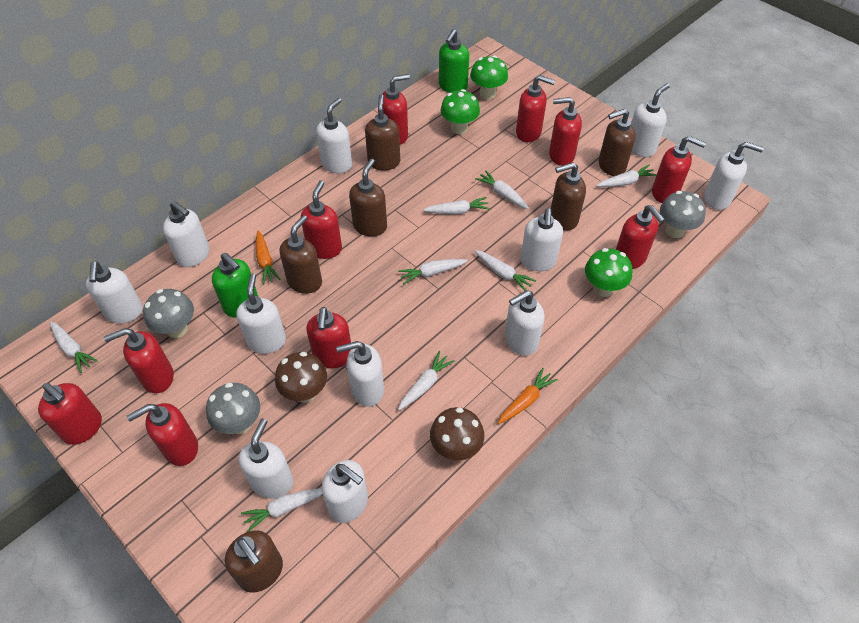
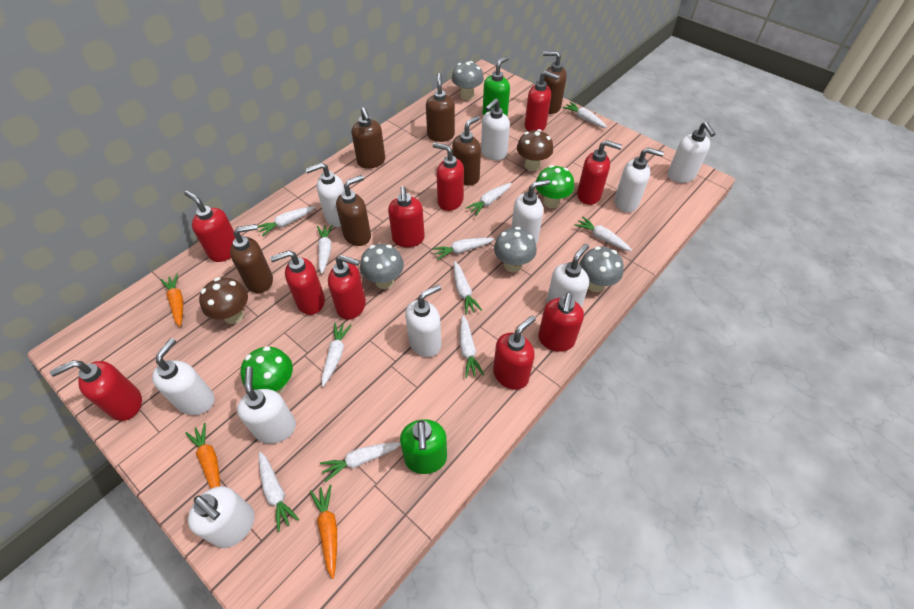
green mushroom: 3 -> 2
grey mushroom: 3 -> 4
orange carrot: 2 -> 3
white carrot: 8 -> 11
white soap dispenser: 11 -> 10

